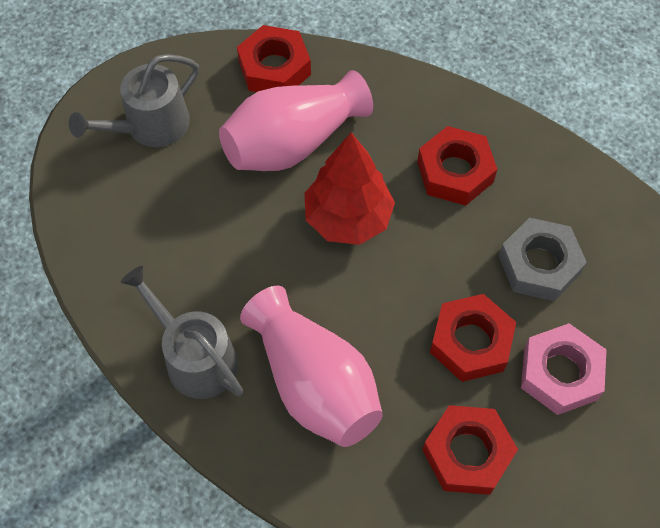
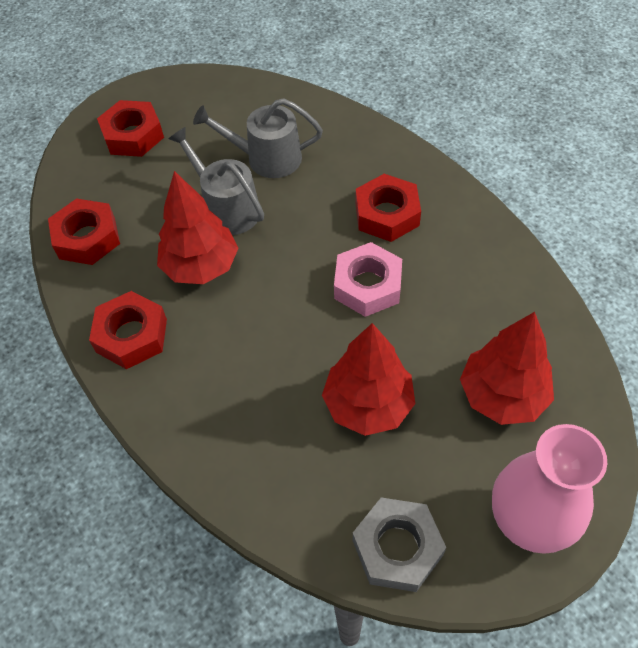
pink vase: 2 -> 1
red tree: 1 -> 3

